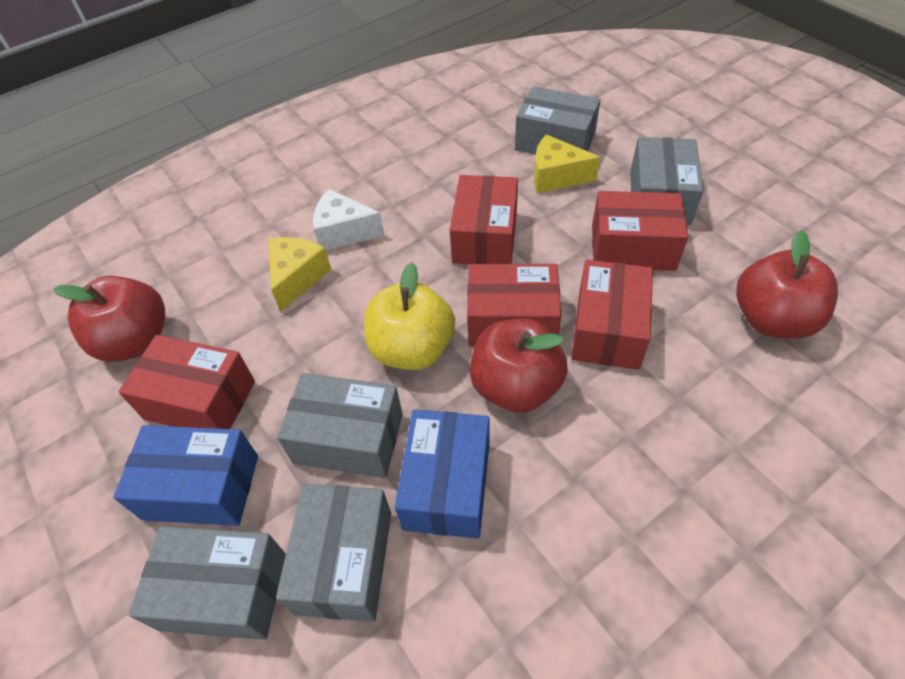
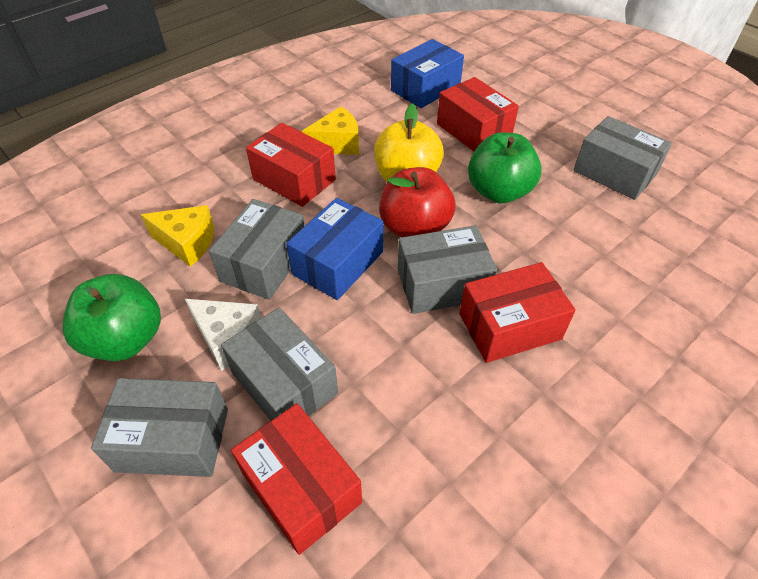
green apple: 0 -> 2
red apple: 3 -> 1
red box: 5 -> 4

